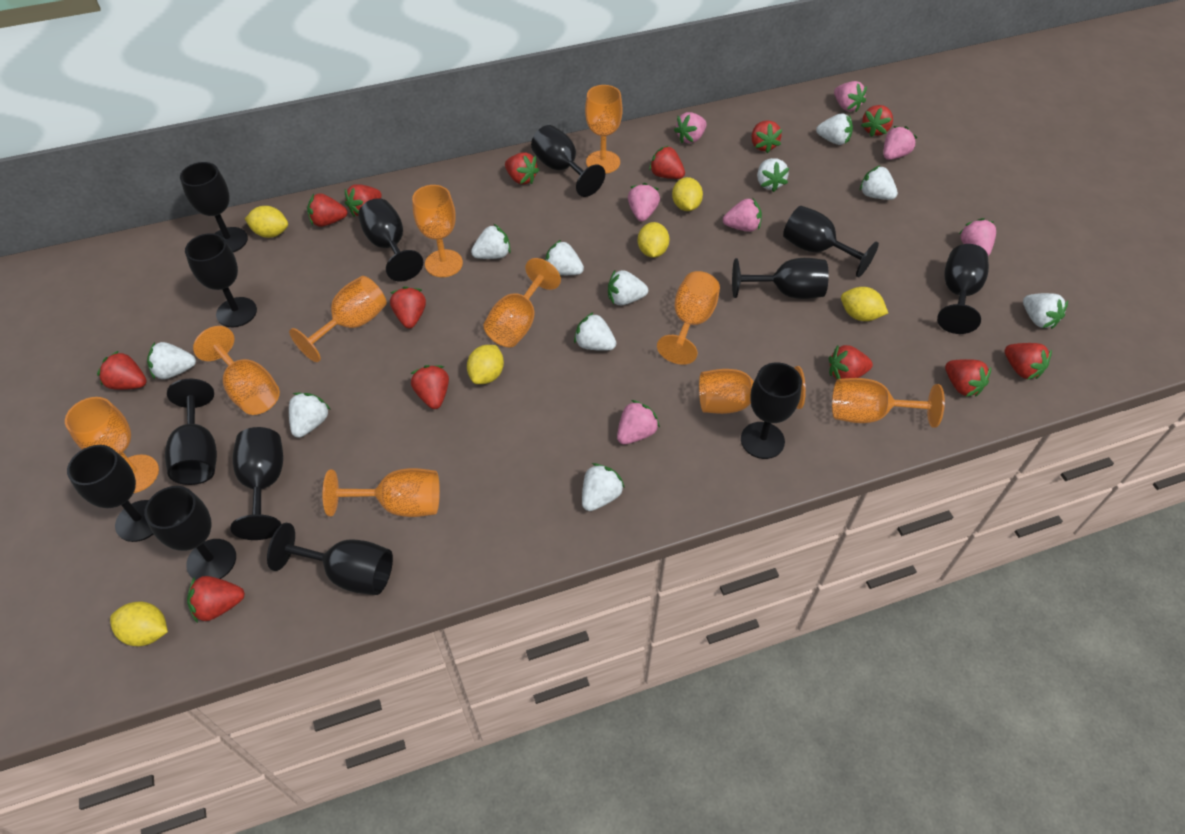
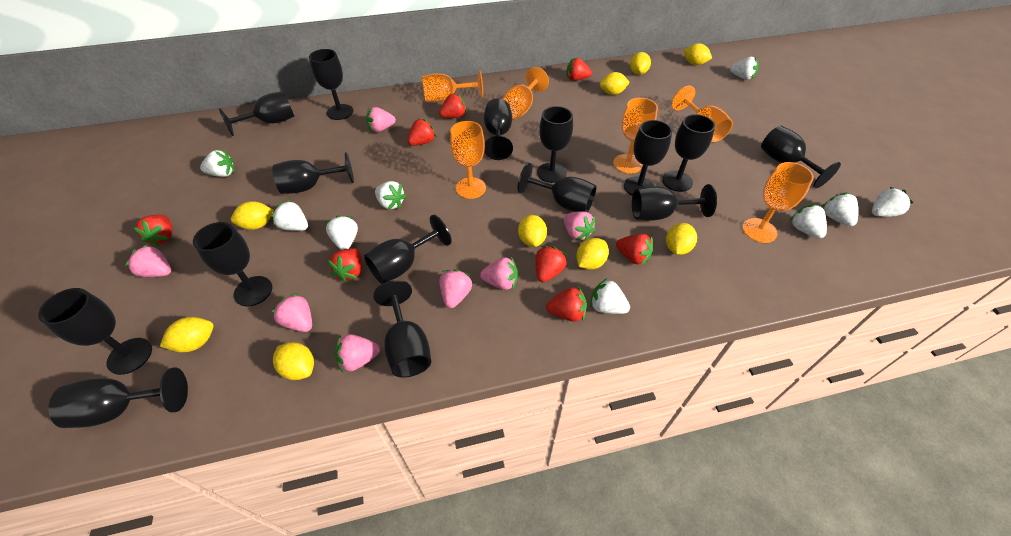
black goblet: 13 -> 15
orange goblet: 10 -> 6
red strawberry: 13 -> 8
white strawberry: 11 -> 9
yellow lemon: 6 -> 9

